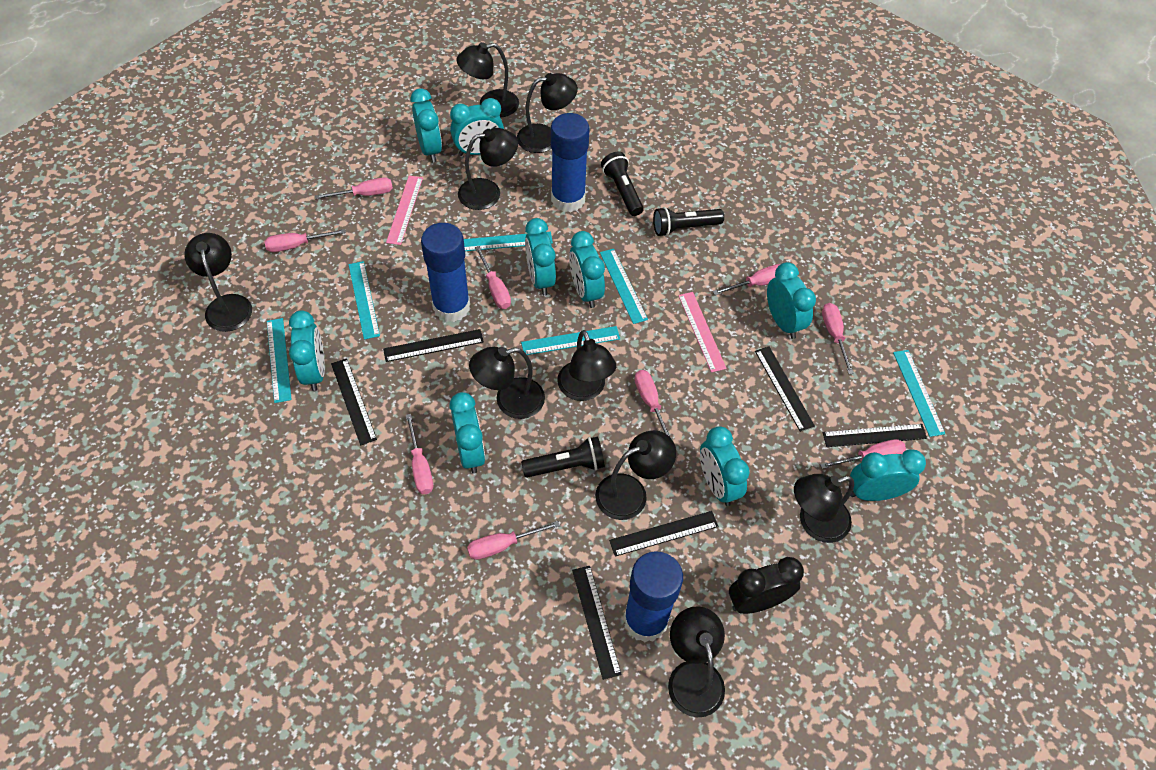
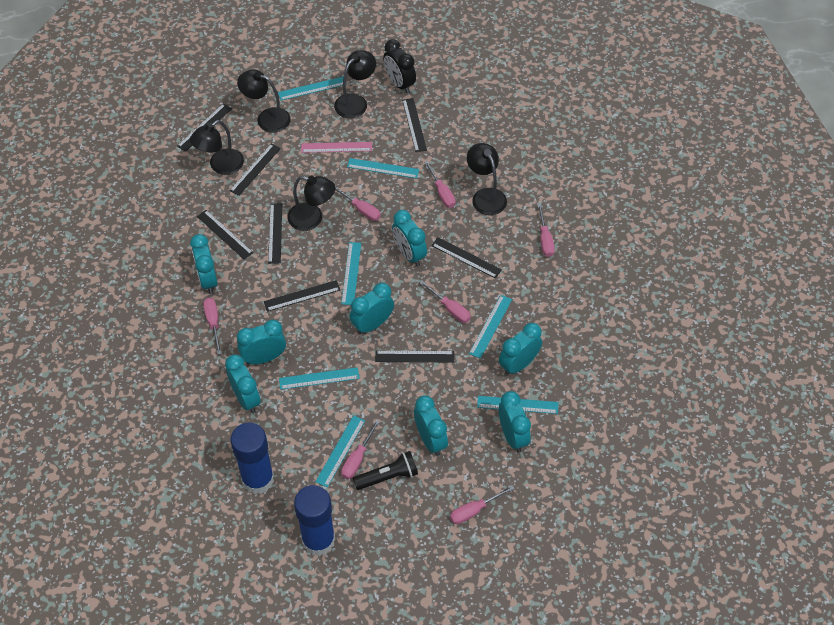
black flashlight: 3 -> 1
black lamp: 9 -> 5
black ruler: 6 -> 8
blue glue stick: 3 -> 2
pink ruler: 2 -> 1
pink screwdriver: 9 -> 7
turquoise clock: 9 -> 8
turquoise ruler: 6 -> 7

